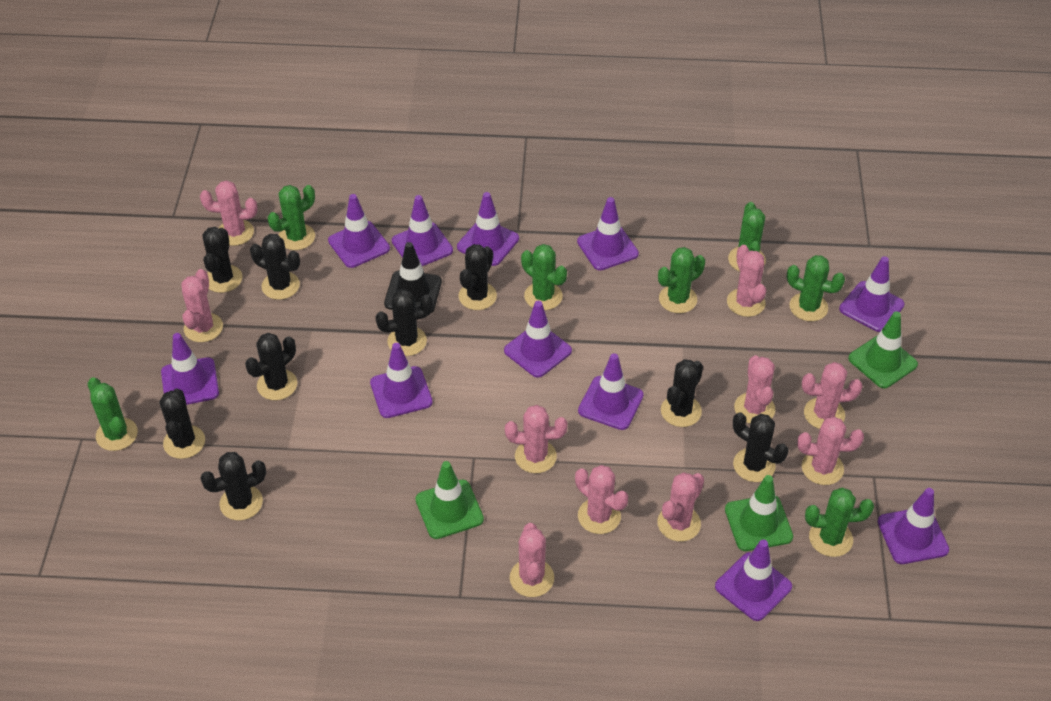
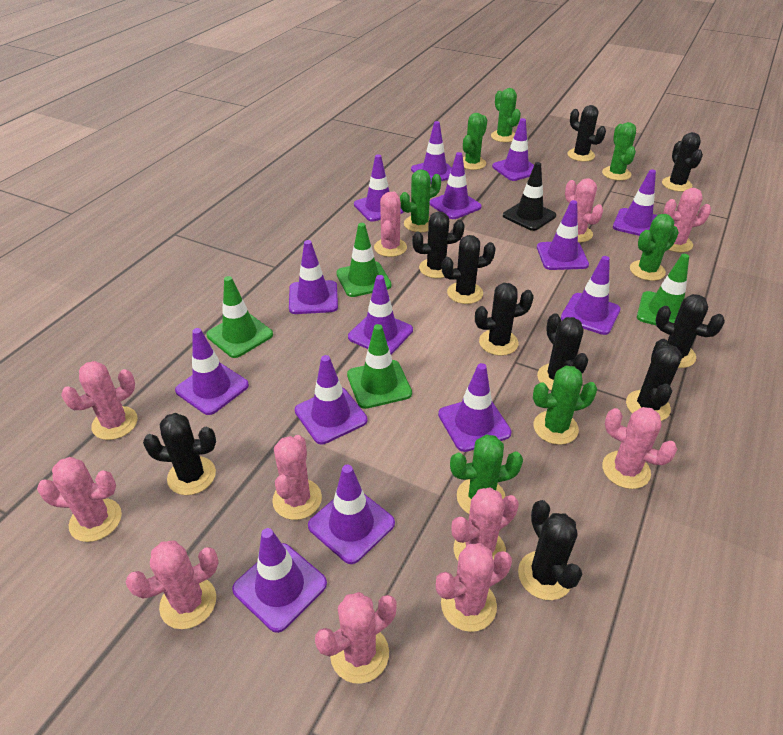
black cactus: 9 -> 10
green traffic cone: 3 -> 4
pink cactus: 10 -> 11
purple traffic cone: 11 -> 14

